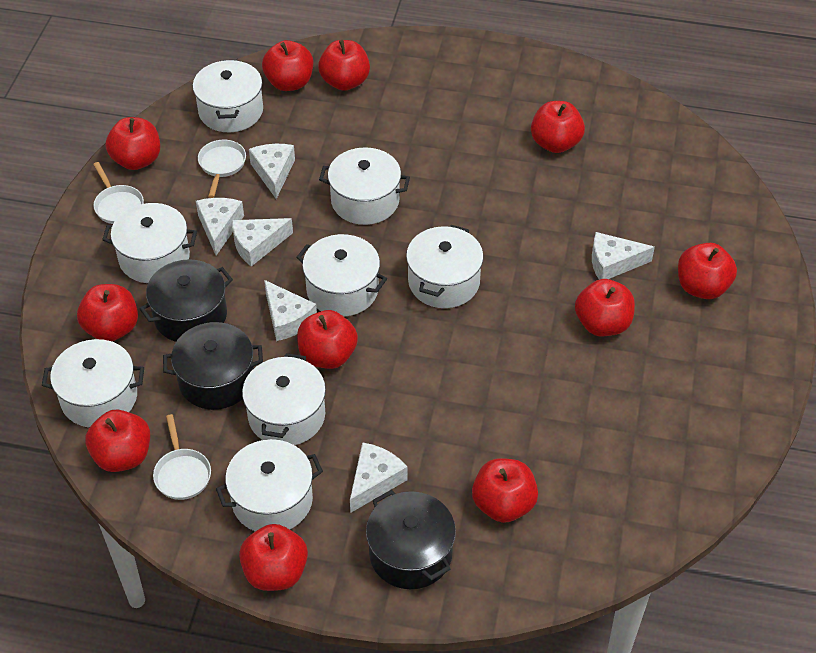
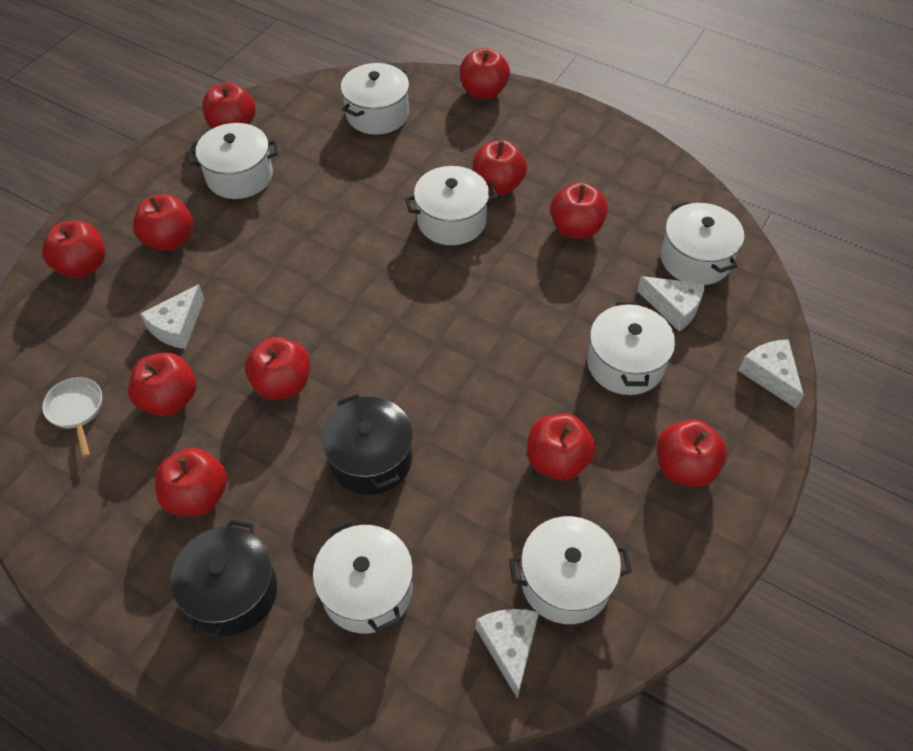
black pot: 3 -> 2
white cheese: 6 -> 4
white pan: 3 -> 1
white pot: 8 -> 7

